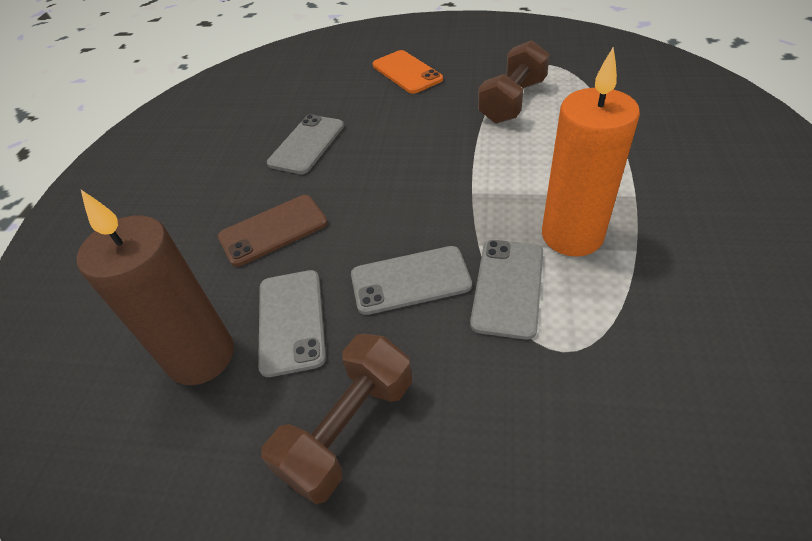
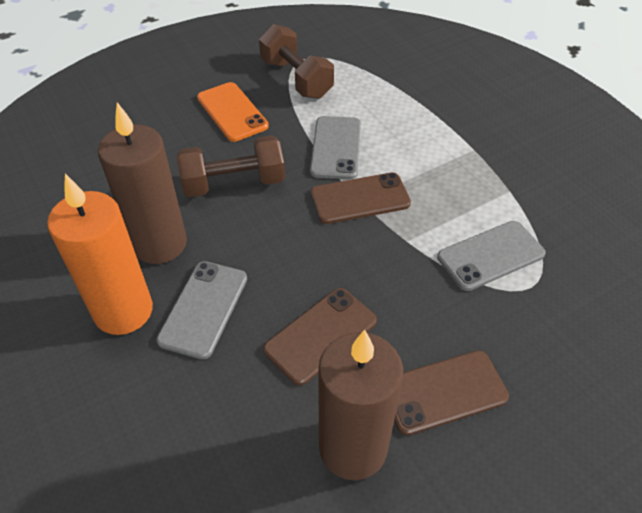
brown candle: 1 -> 2
brown phone: 1 -> 3
grey phone: 4 -> 3

